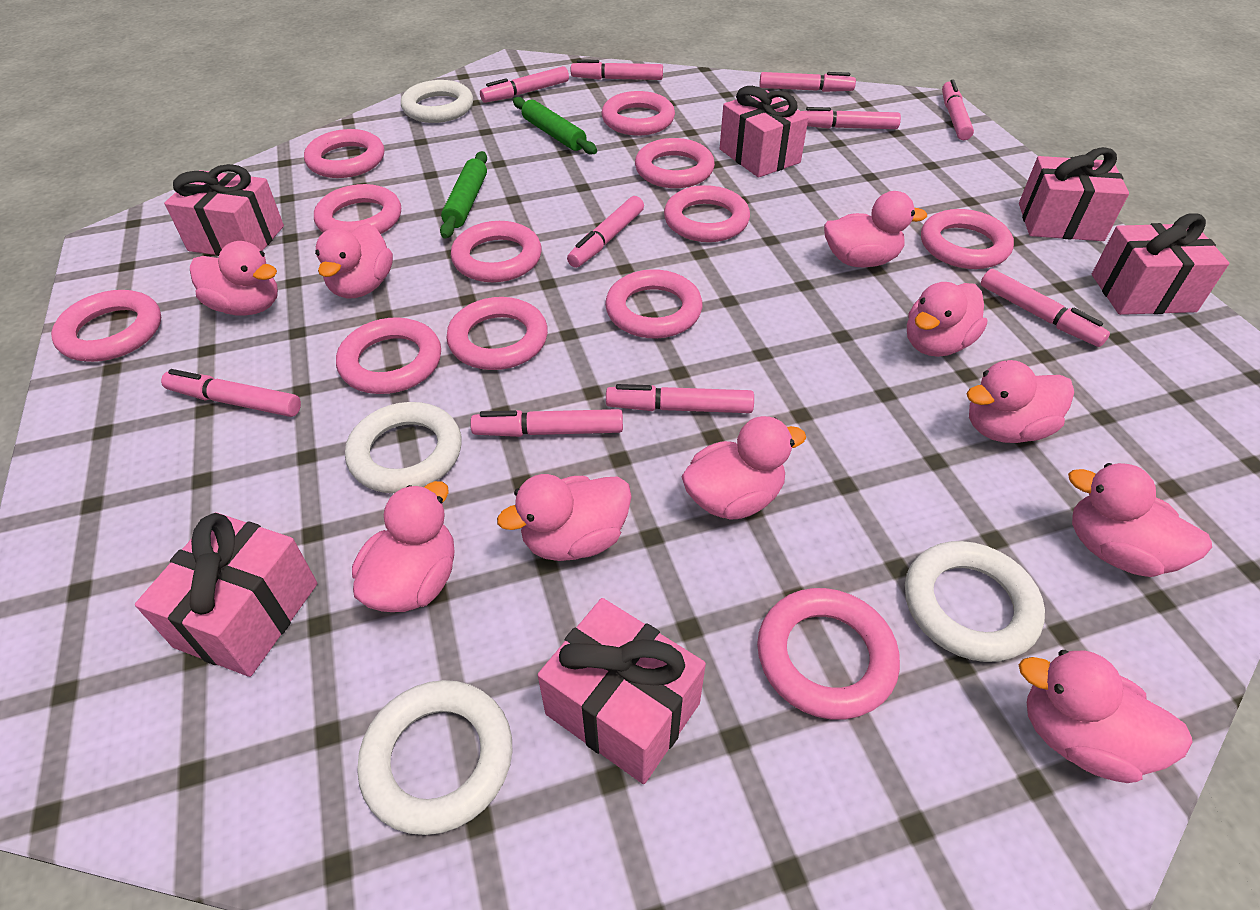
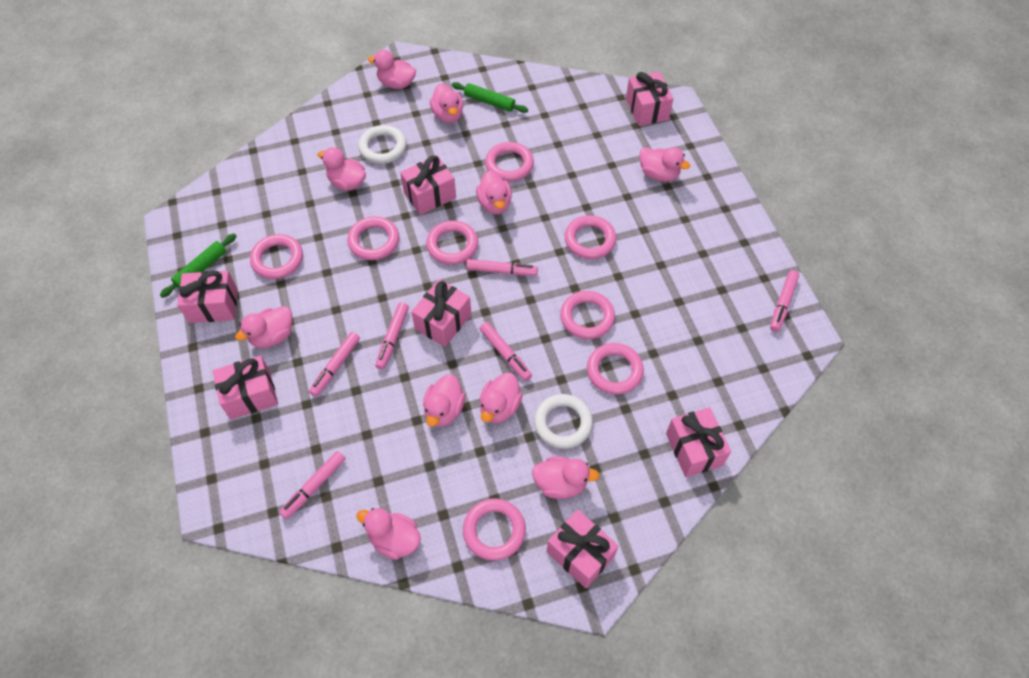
pink gift: 6 -> 7
pink marker: 10 -> 6
pink ring: 12 -> 8
white ring: 4 -> 2

